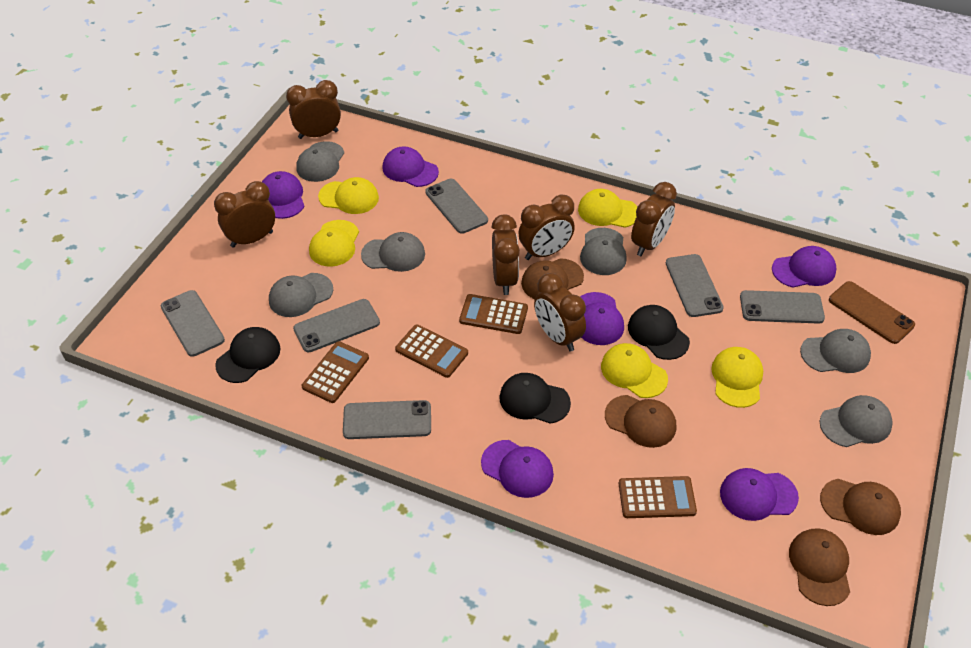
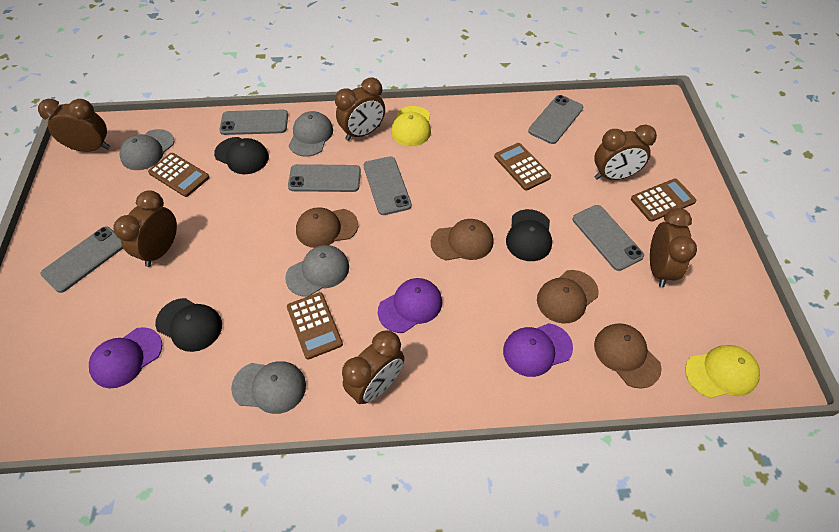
brown phone: 1 -> 0
grey cap: 6 -> 4
purple cap: 6 -> 3
yellow cap: 5 -> 2

